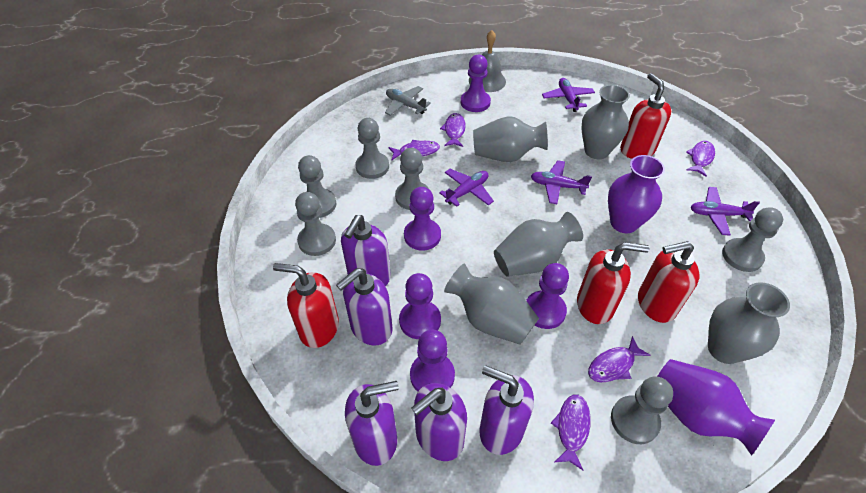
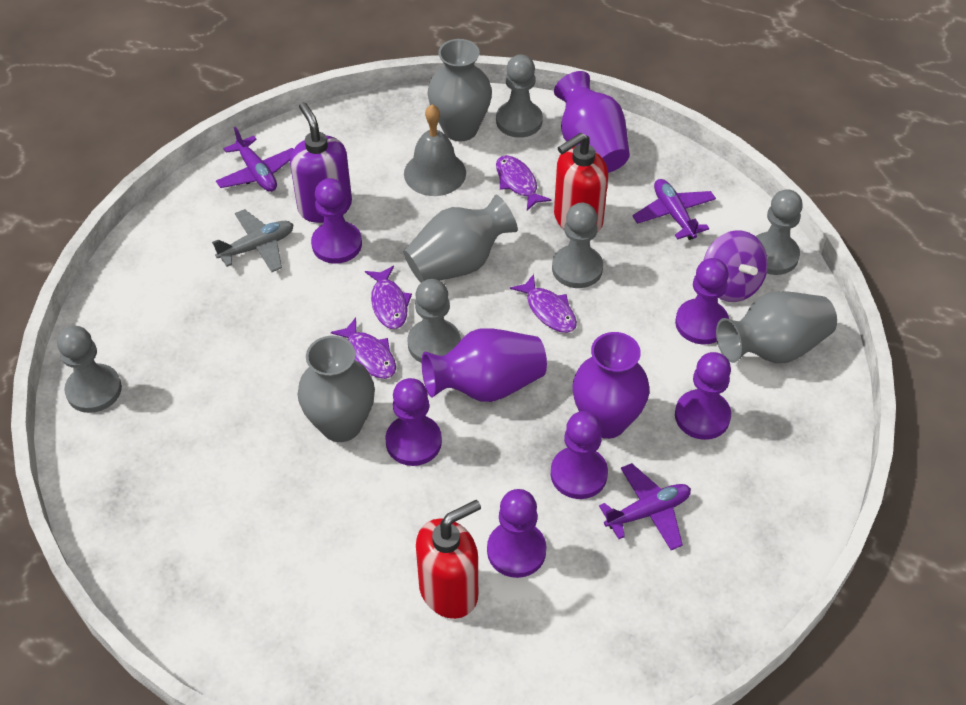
grey pawn: 6 -> 5
grey vase: 5 -> 4
purple fish: 5 -> 4
purple pawn: 5 -> 6
purple plane: 4 -> 3
purple soap dispenser: 5 -> 1
purple spinning top: 0 -> 1
purple vase: 2 -> 3
red soap dispenser: 4 -> 2

